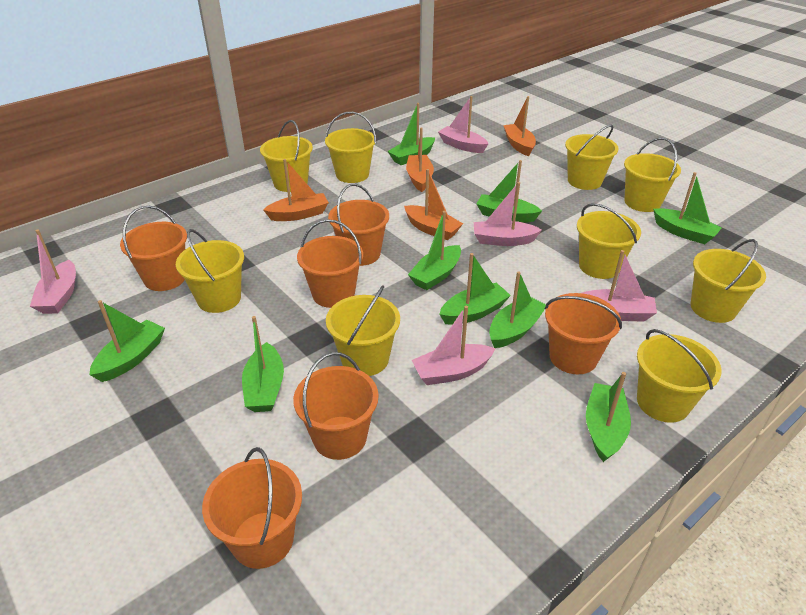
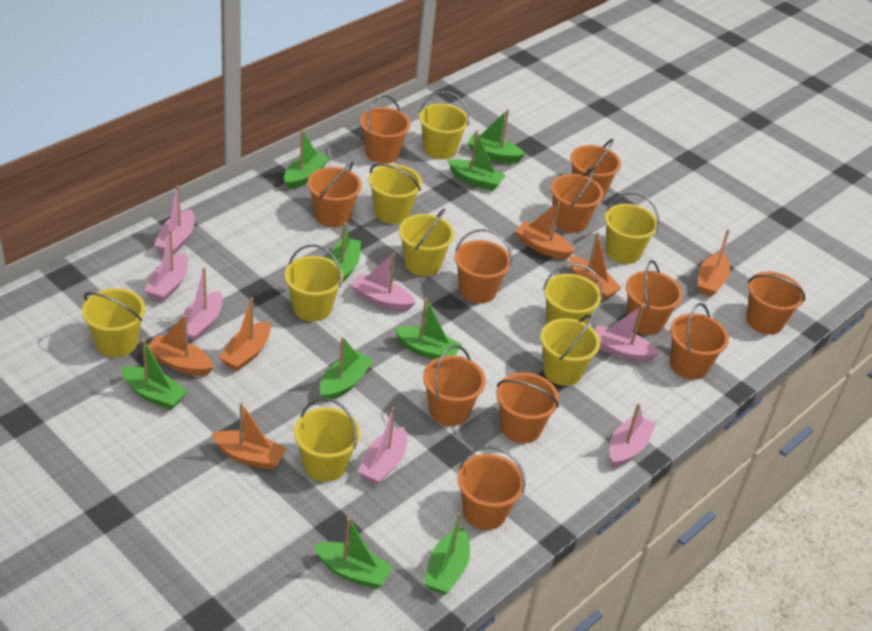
orange boat: 4 -> 6
orange bucket: 6 -> 11
pink boat: 5 -> 7

